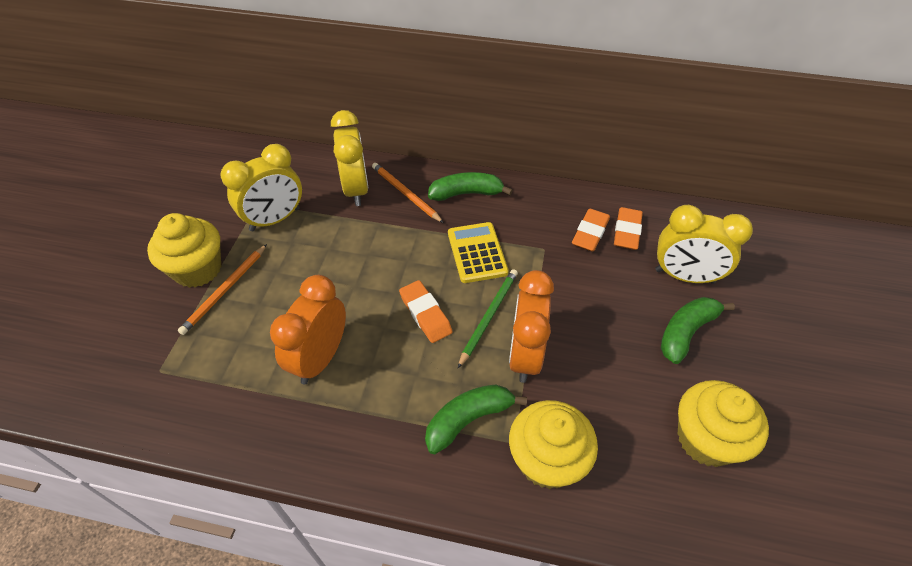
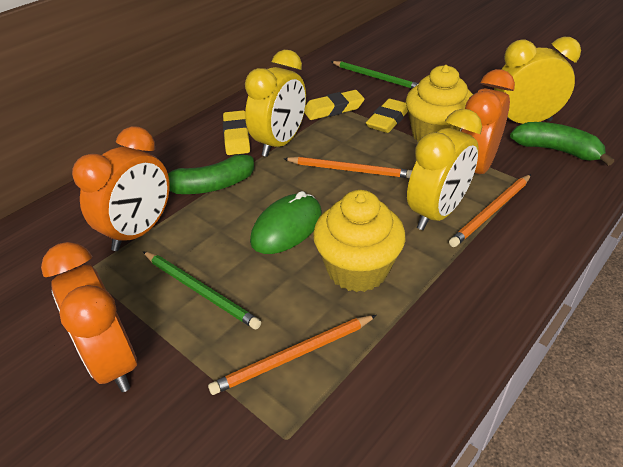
green banana: 3 -> 2
green mouse: 0 -> 1
green pencil: 1 -> 2
orange clock: 2 -> 3
orange eraser: 3 -> 0
orange pencil: 2 -> 3
yellow calculator: 1 -> 0
yellow cupcake: 3 -> 2
yellow eraser: 0 -> 3

